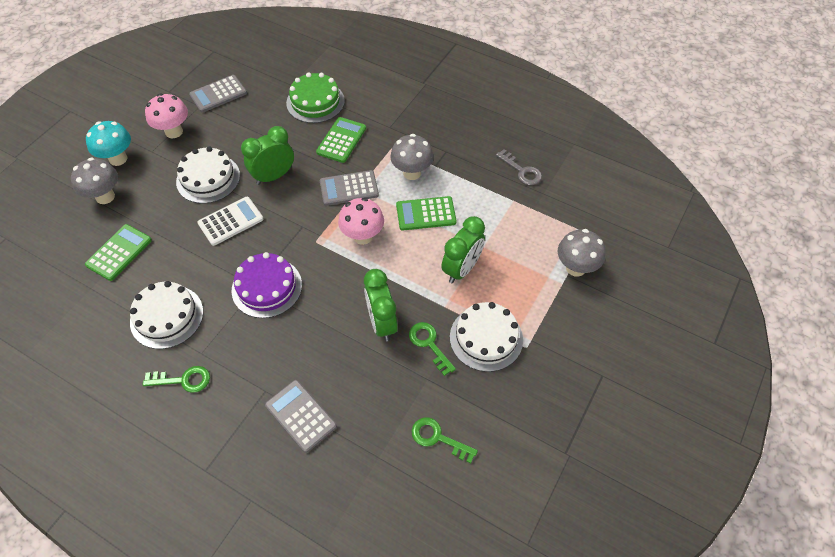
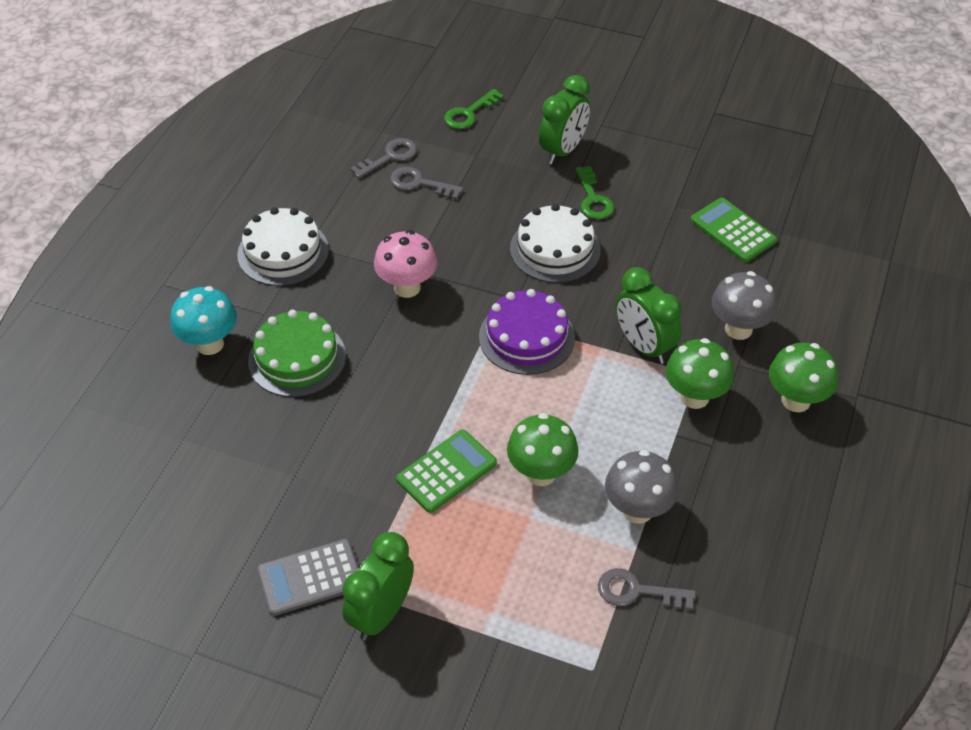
green calculator: 3 -> 2
green key: 3 -> 2
green mushroom: 0 -> 3
grey calculator: 3 -> 1
grey key: 1 -> 3
grey mushroom: 3 -> 2
pink mushroom: 2 -> 1
white cake: 3 -> 2
white calculator: 1 -> 0

